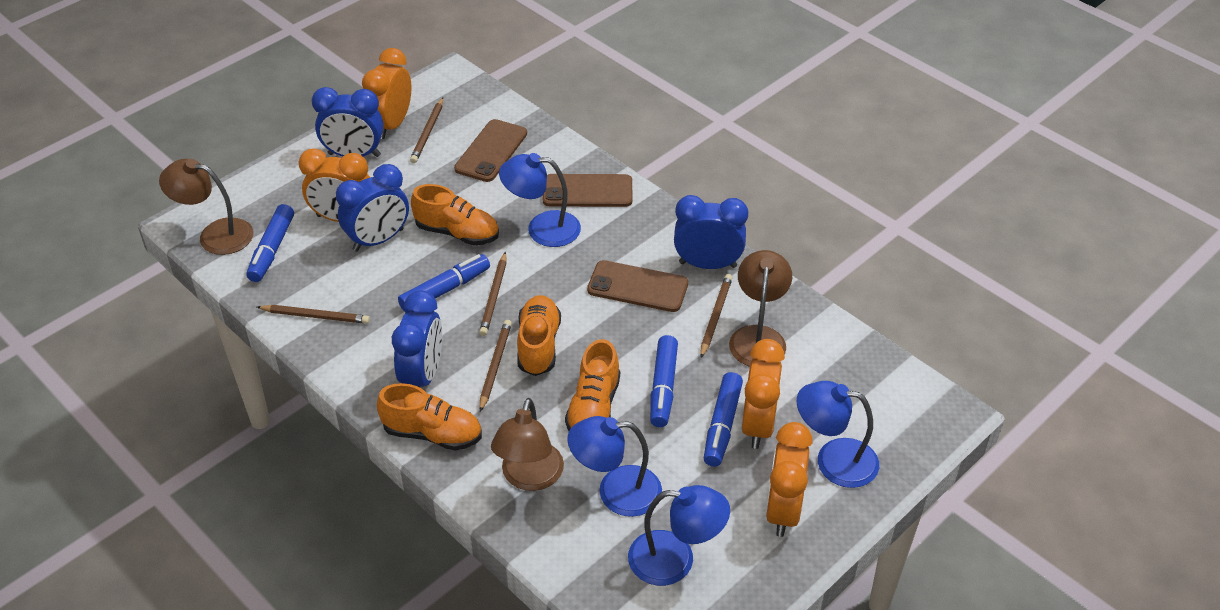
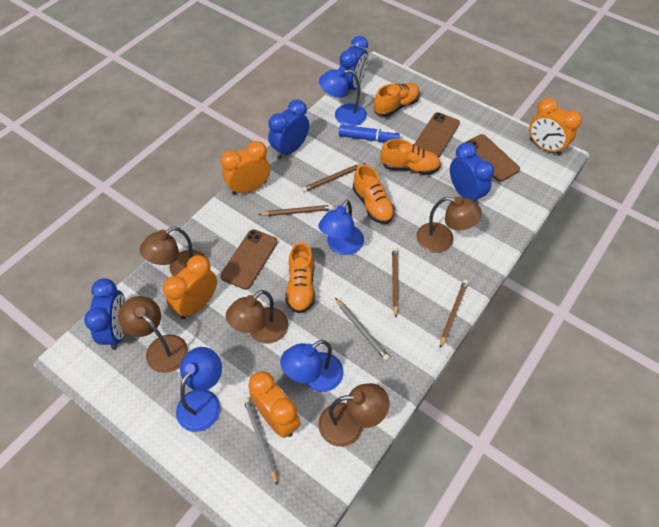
blue marker: 4 -> 1
brown lamp: 3 -> 5
brown pencil: 5 -> 4
grey pencil: 0 -> 2

